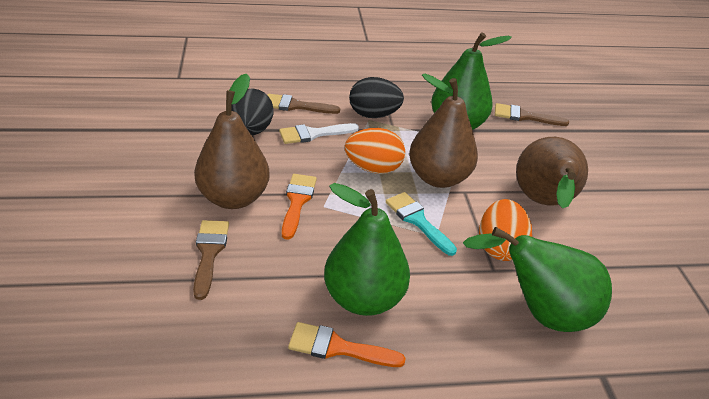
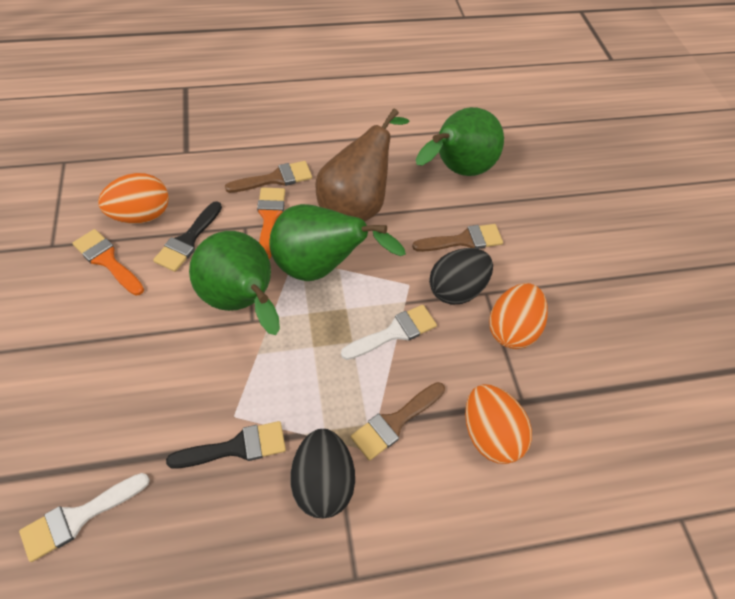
black brush: 0 -> 2
brown pear: 3 -> 1
orange egg: 2 -> 3
turquoise brush: 1 -> 0
white brush: 1 -> 2

